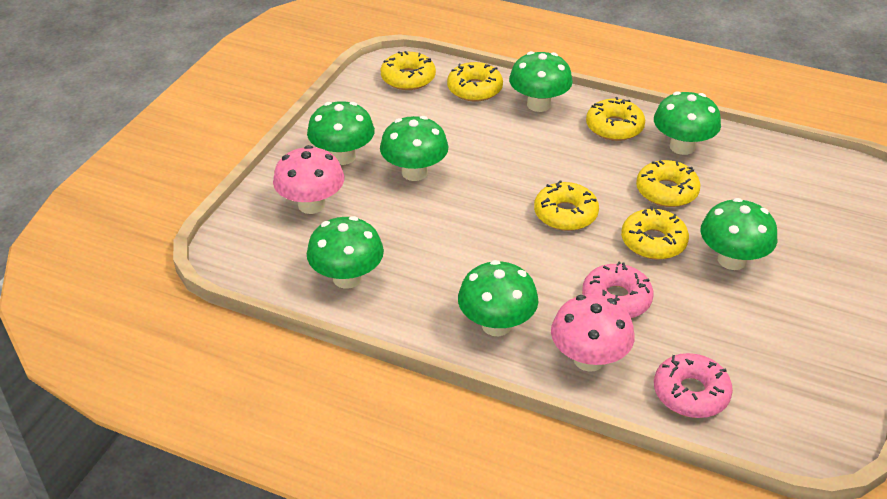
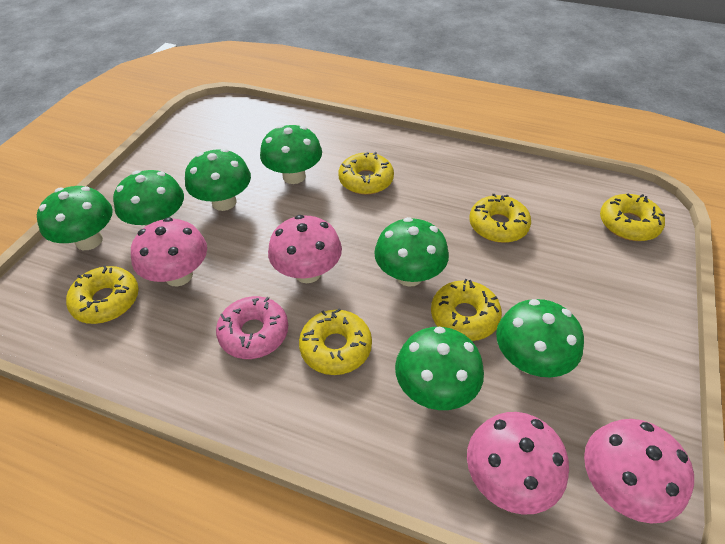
pink donut: 2 -> 1
pink mushroom: 2 -> 4

